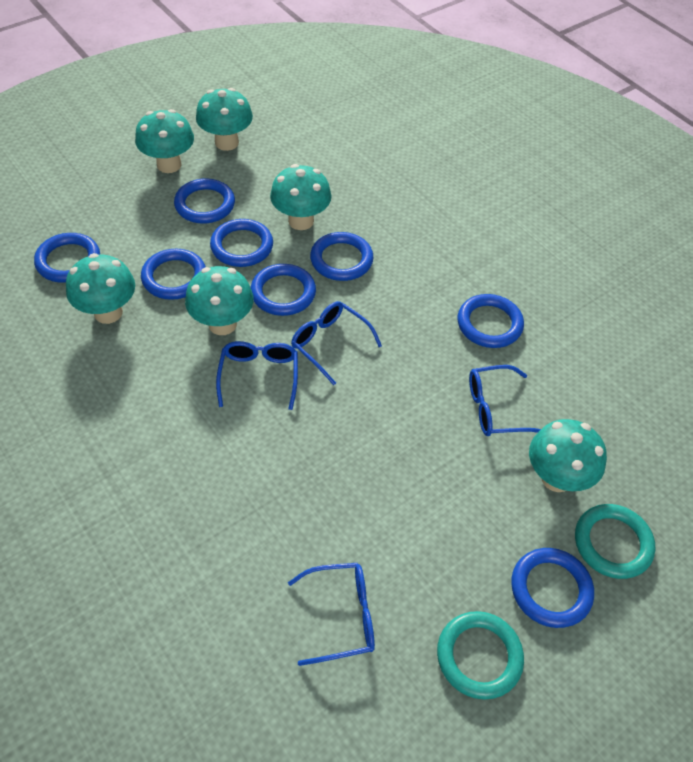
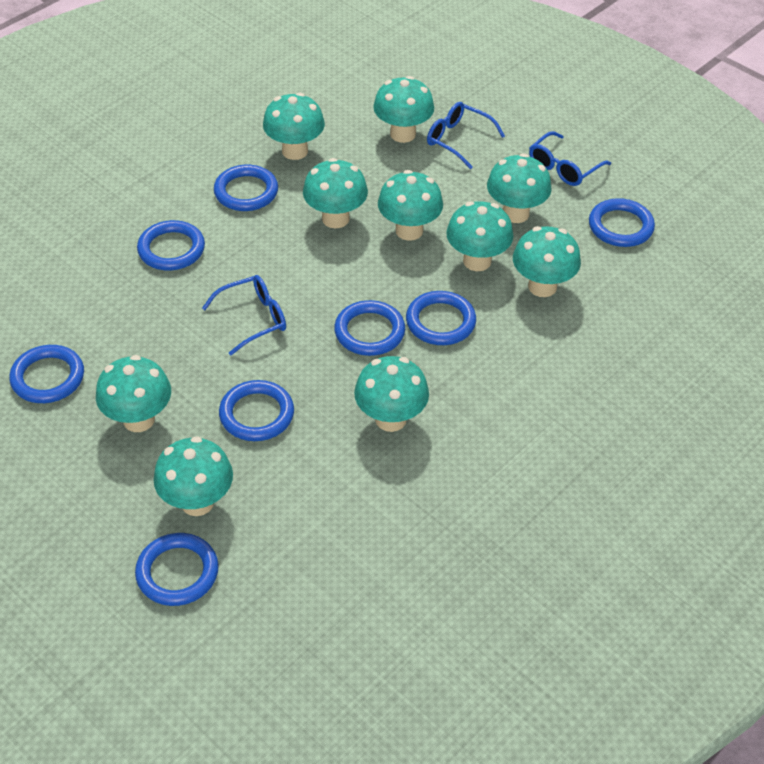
blue glasses: 4 -> 3
turquoise mushroom: 6 -> 10
turquoise ring: 2 -> 0

